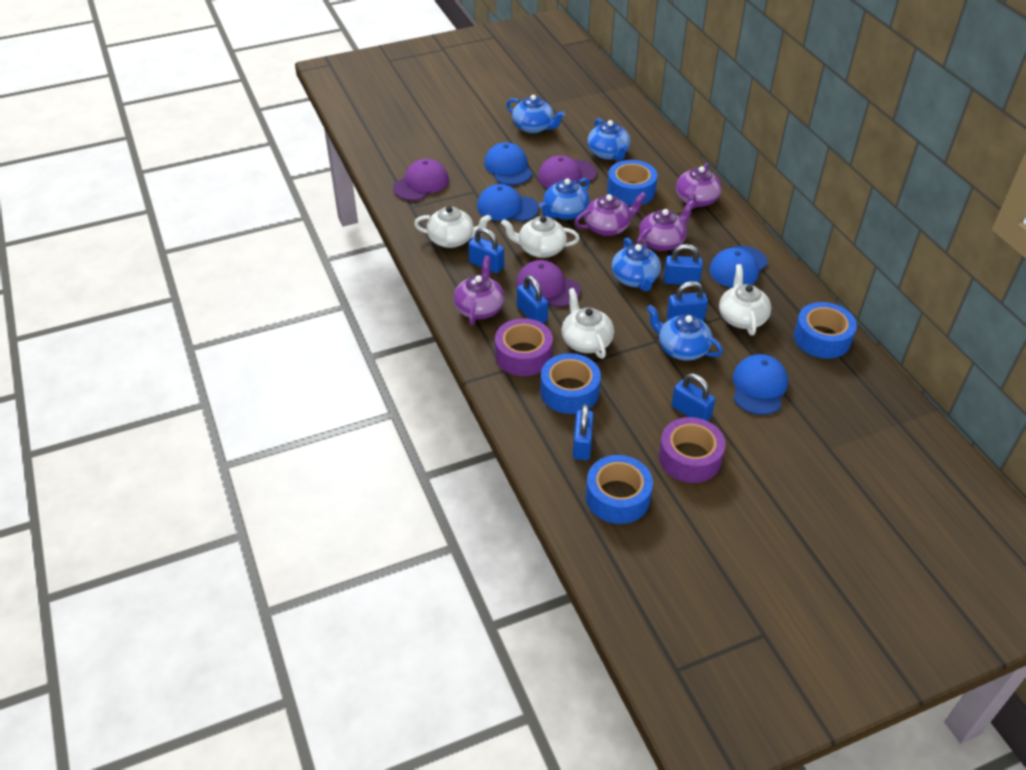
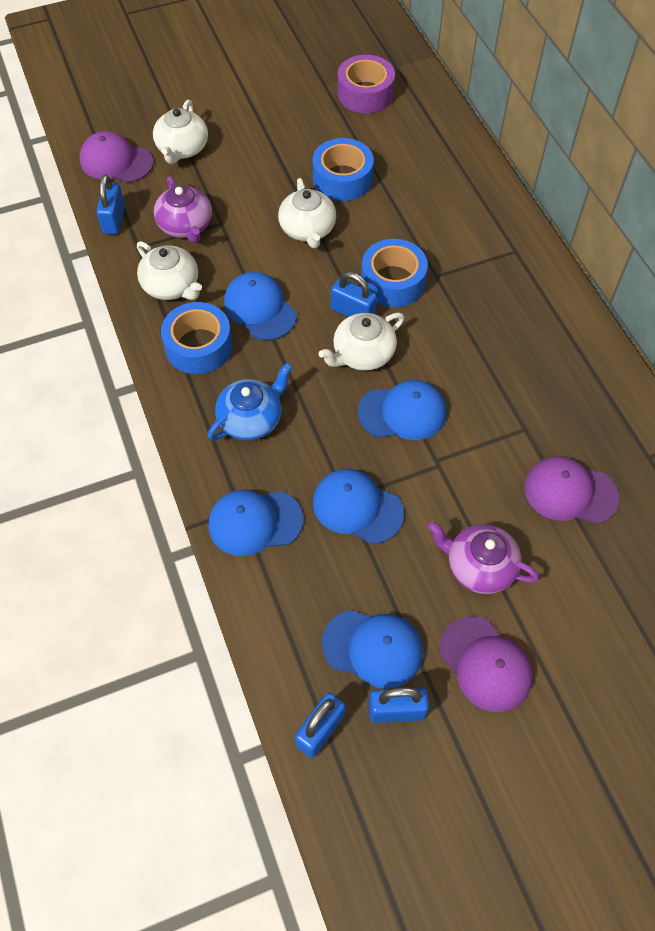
blue cap: 4 -> 5
blue padlock: 6 -> 4
blue tape: 4 -> 3
blue teapot: 5 -> 1
purple tape: 2 -> 1
purple teapot: 4 -> 2

